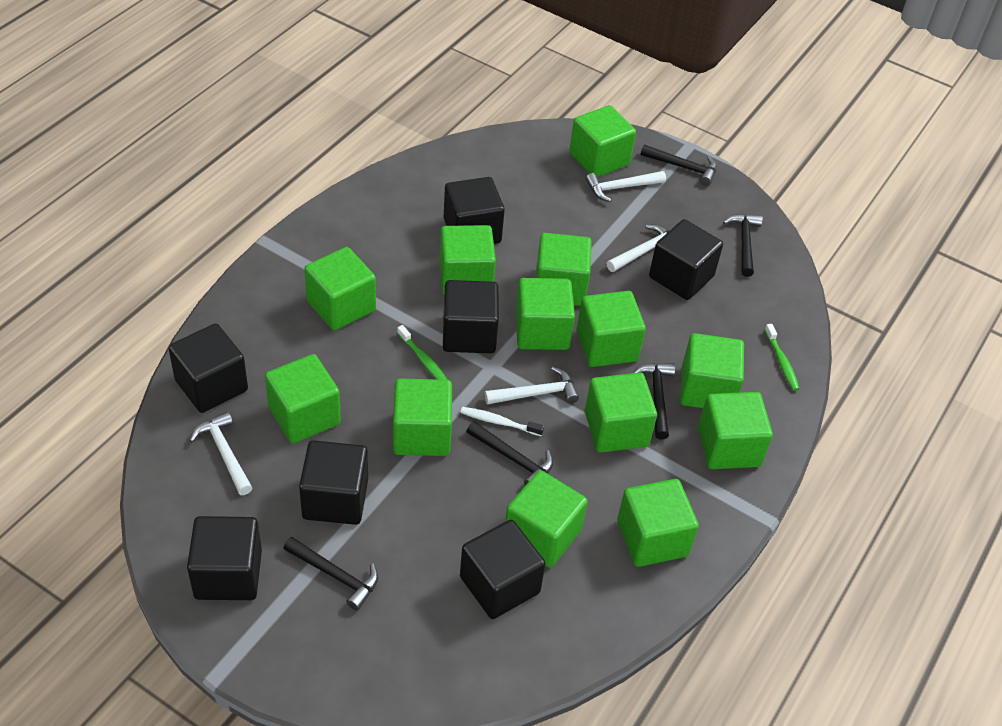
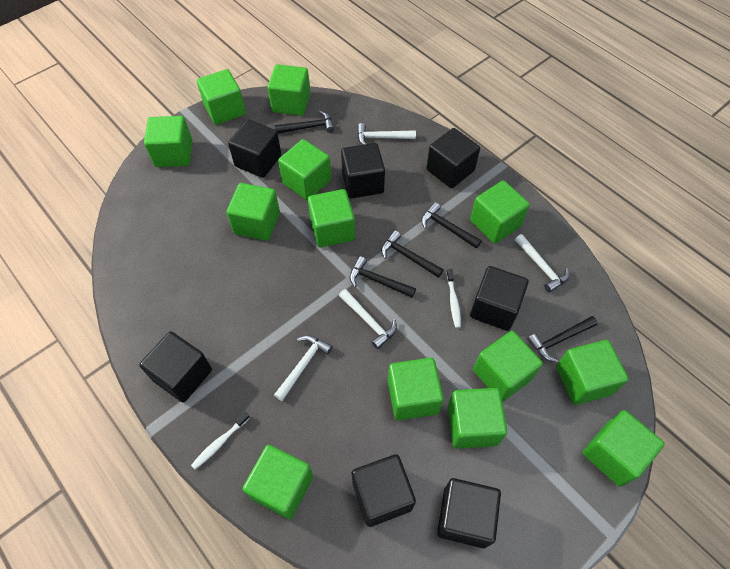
green toothbrush: 2 -> 0
white toothbrush: 1 -> 2

